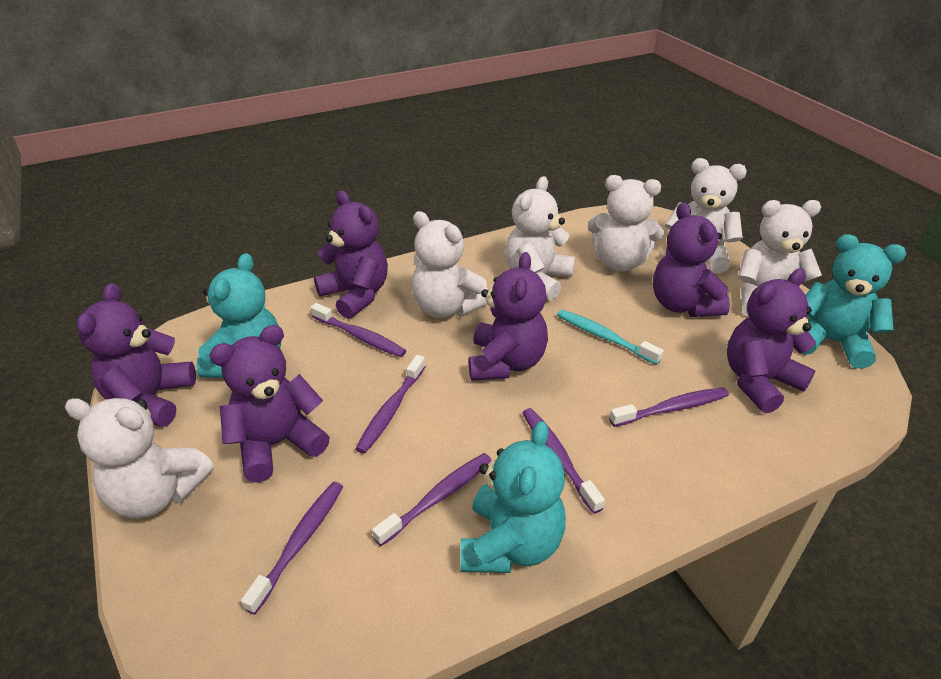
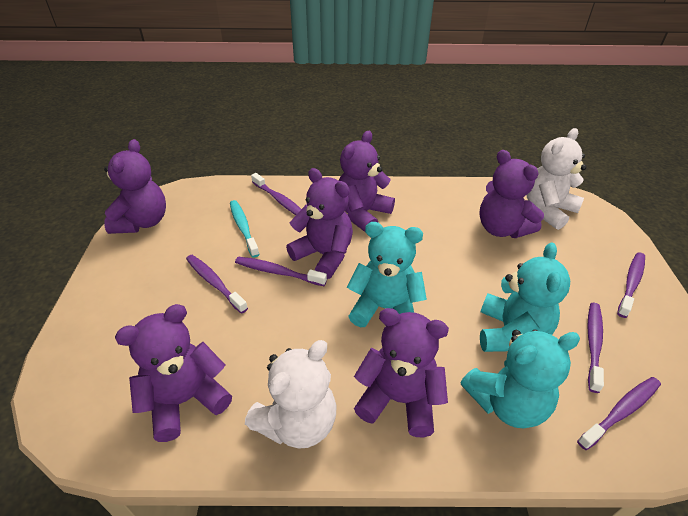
white teddy bear: 6 -> 2

